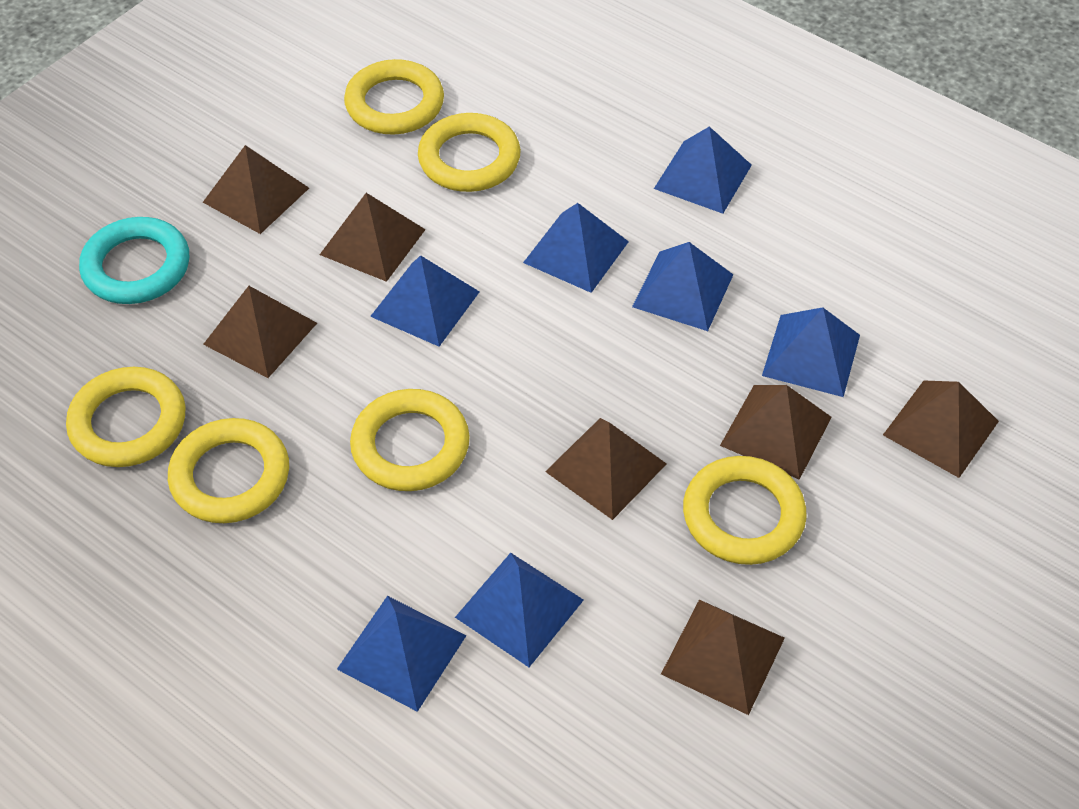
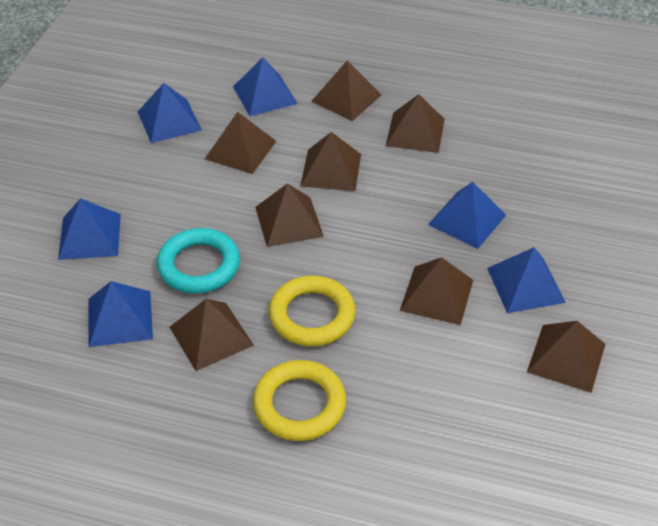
blue pyramid: 7 -> 6
brown pyramid: 7 -> 8
yellow ring: 6 -> 2

